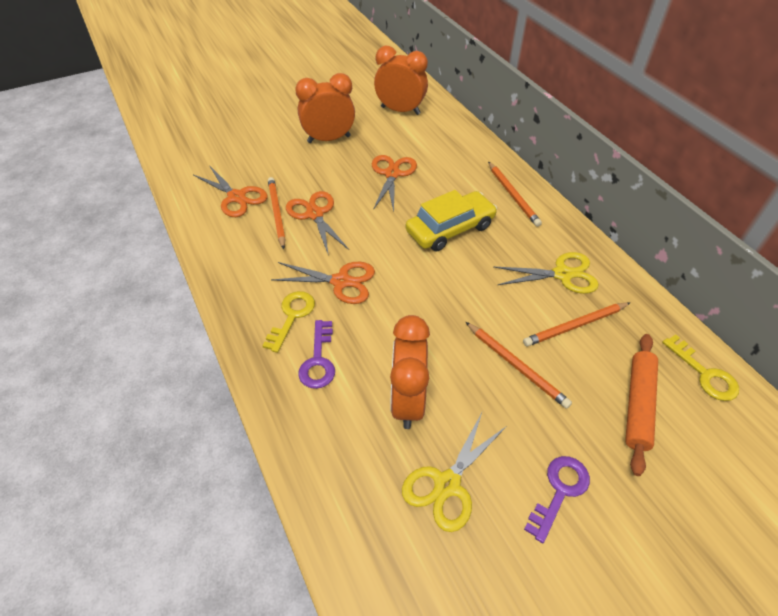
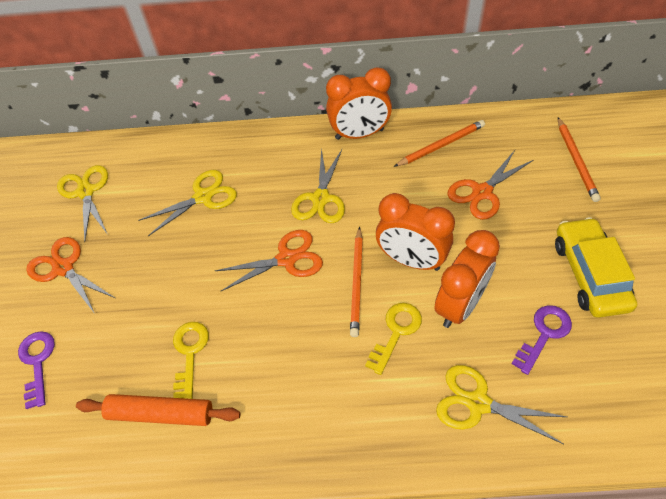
orange pencil: 4 -> 3
orange scissors: 4 -> 3
yellow scissors: 2 -> 4

